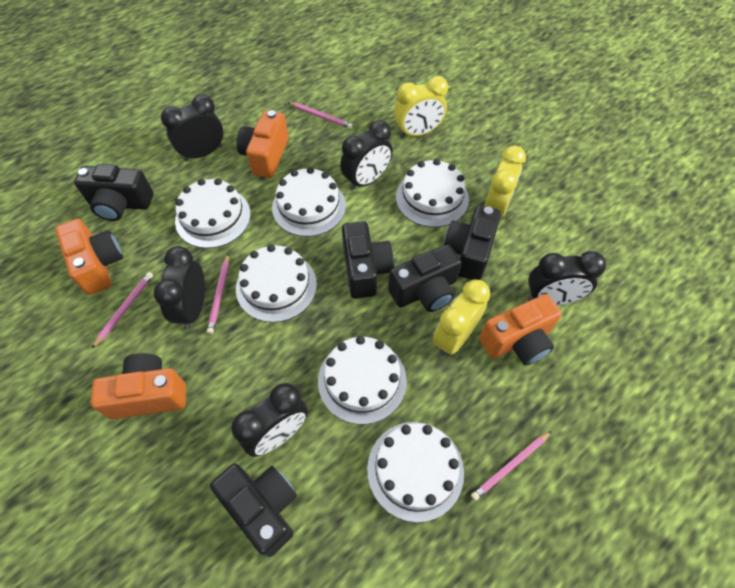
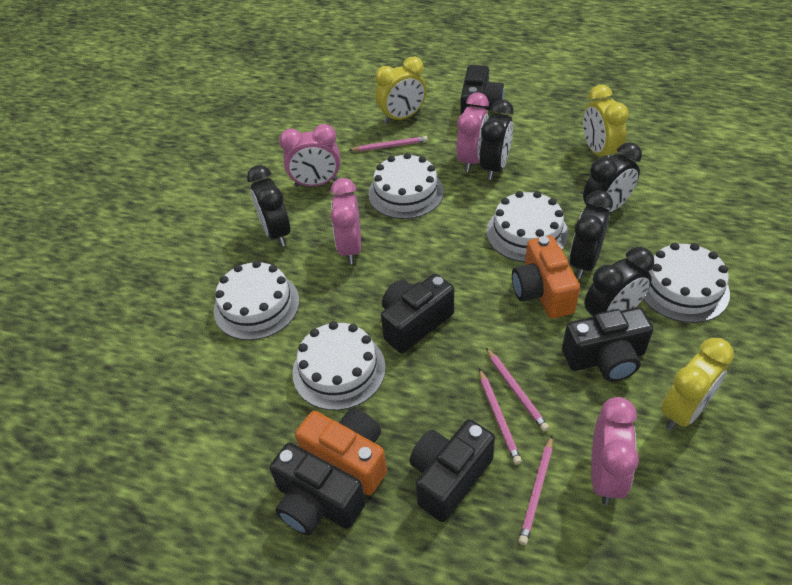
orange camera: 4 -> 2
pink clock: 0 -> 4
white cake: 6 -> 5

